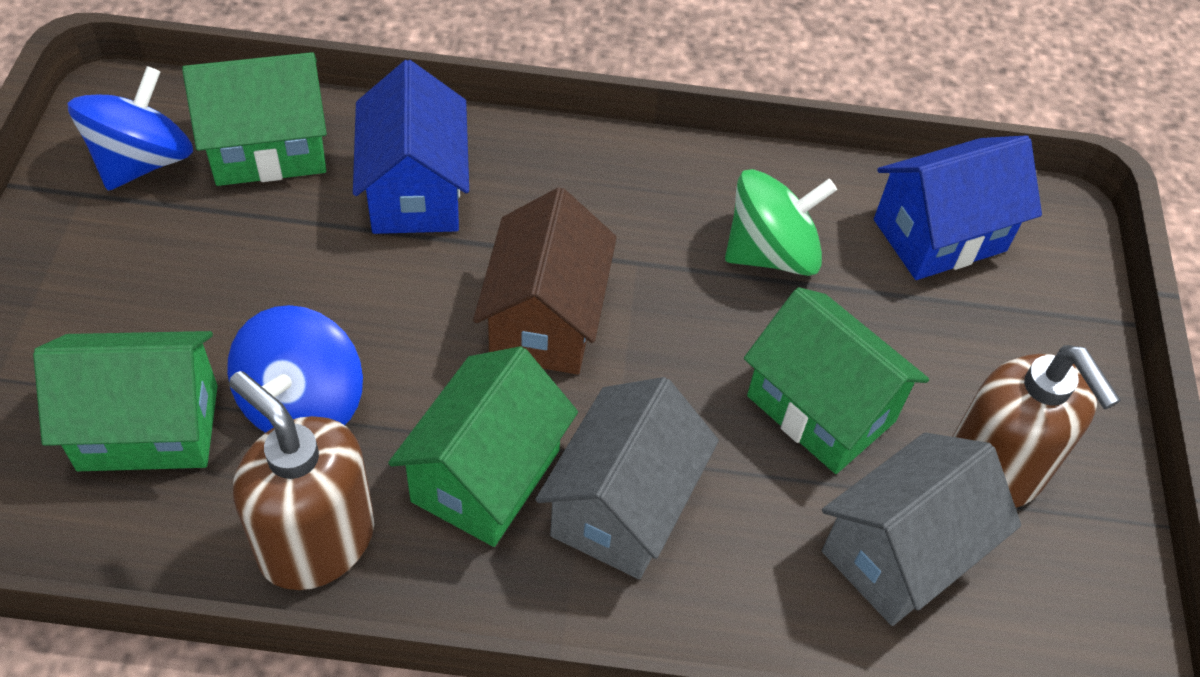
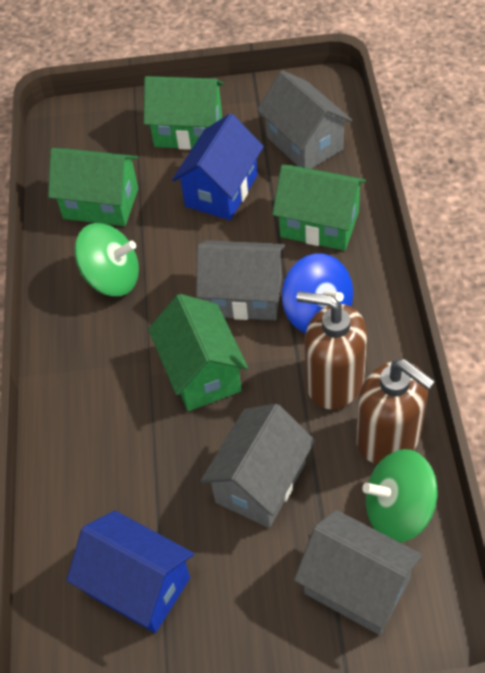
blue spinning top: 2 -> 1
brown house: 1 -> 0
green spinning top: 1 -> 2
grey house: 2 -> 4

